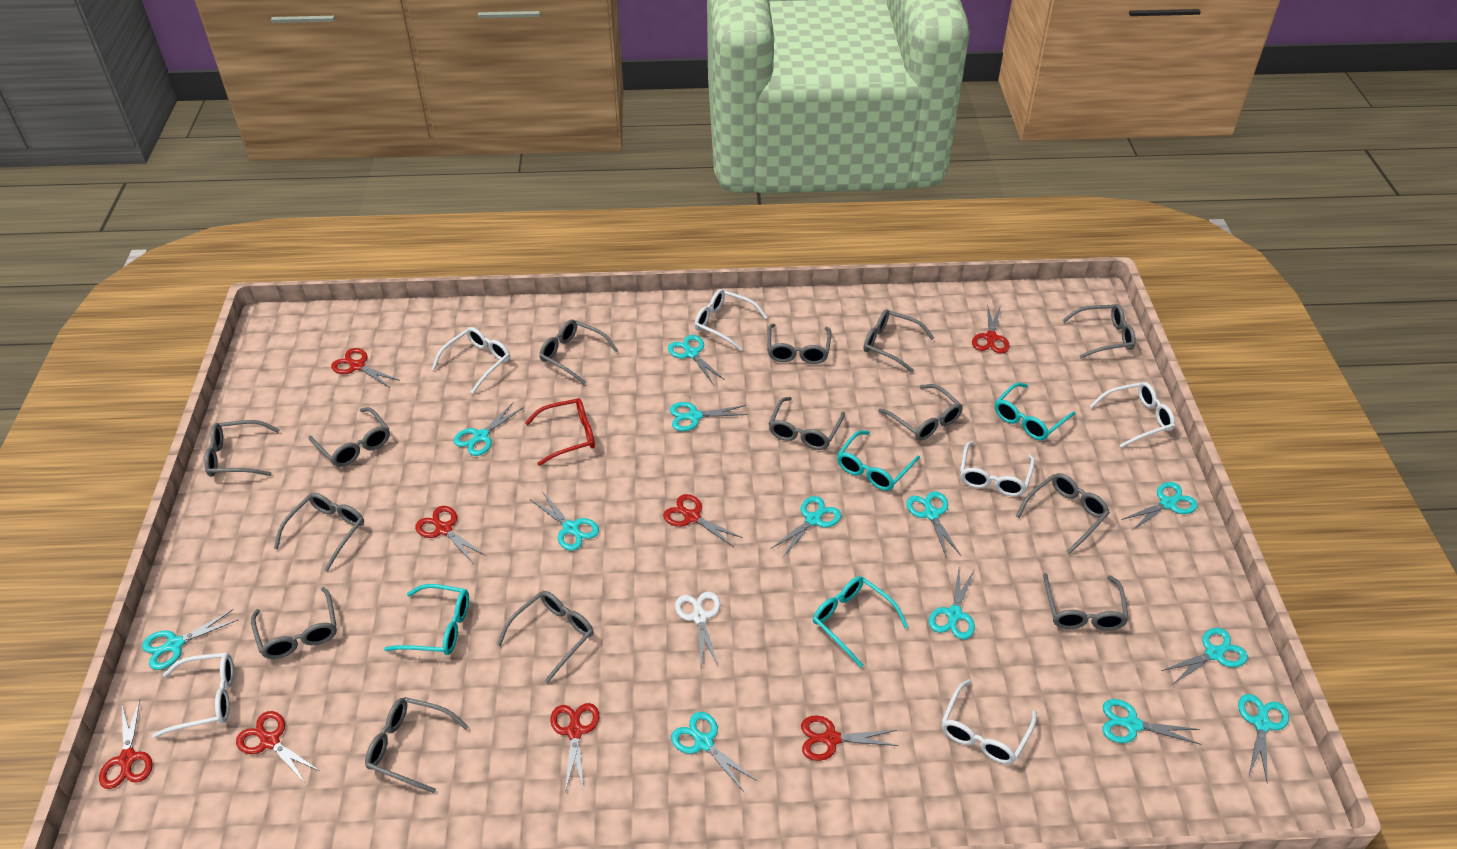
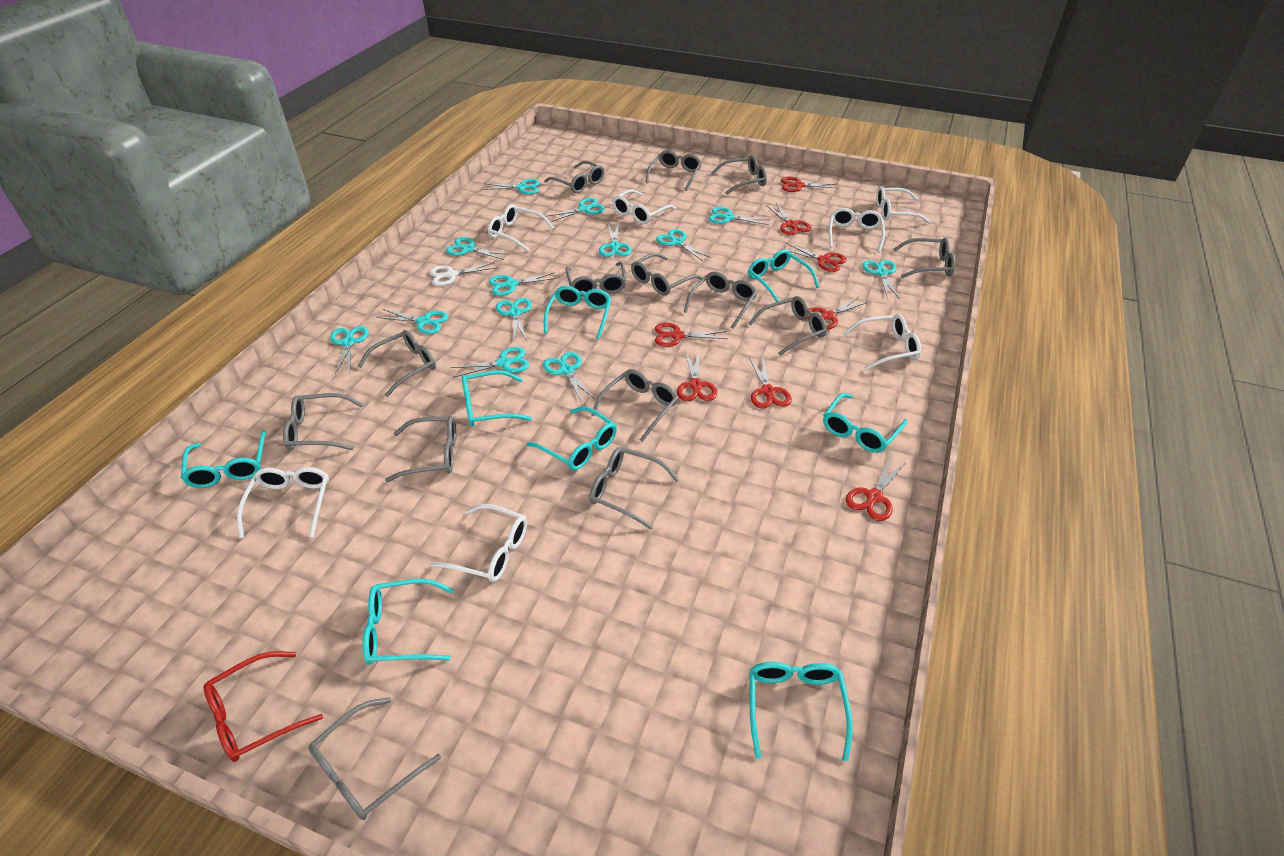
turquoise glasses: 4 -> 8
white glasses: 6 -> 7

